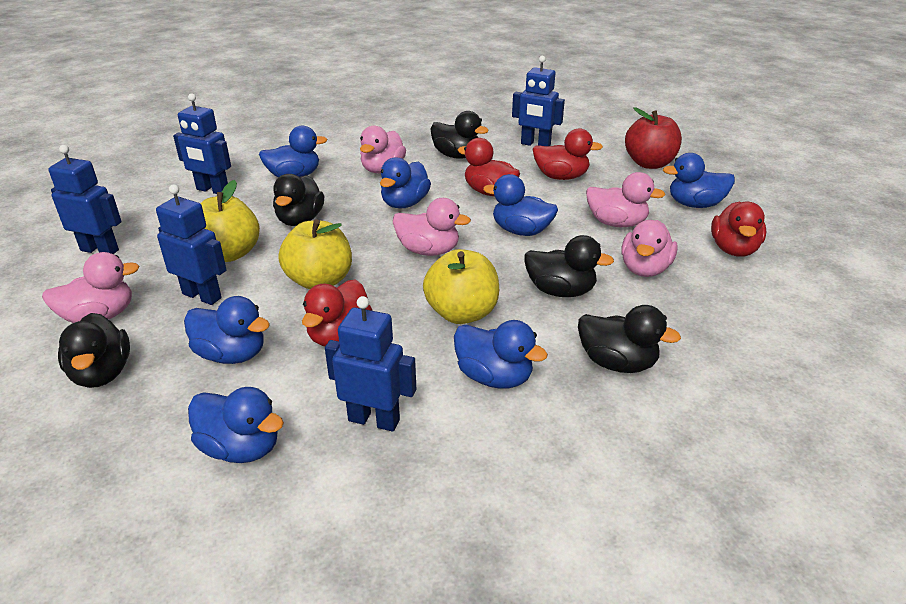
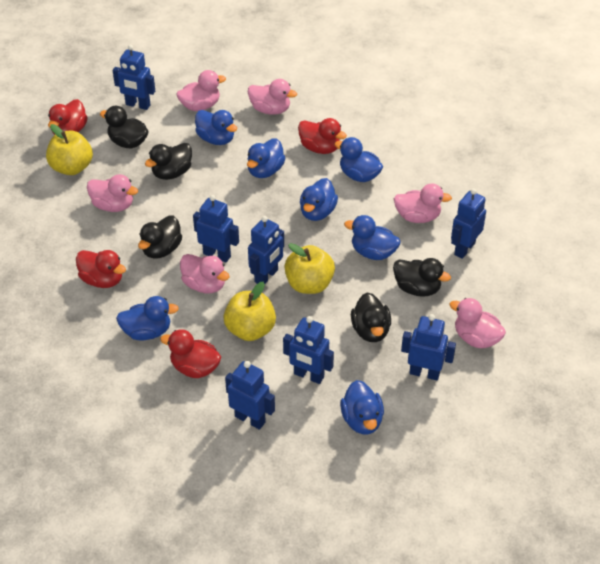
blue robot: 5 -> 7
pink duck: 5 -> 6
red apple: 1 -> 0

